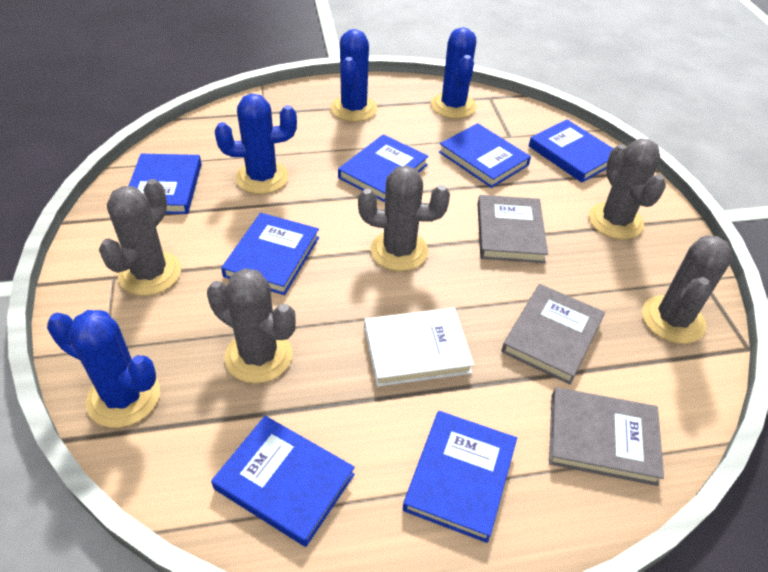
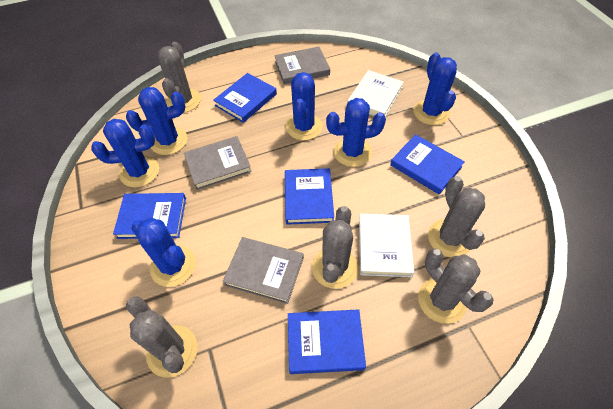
blue book: 7 -> 5
blue cactus: 4 -> 6
white book: 1 -> 2

